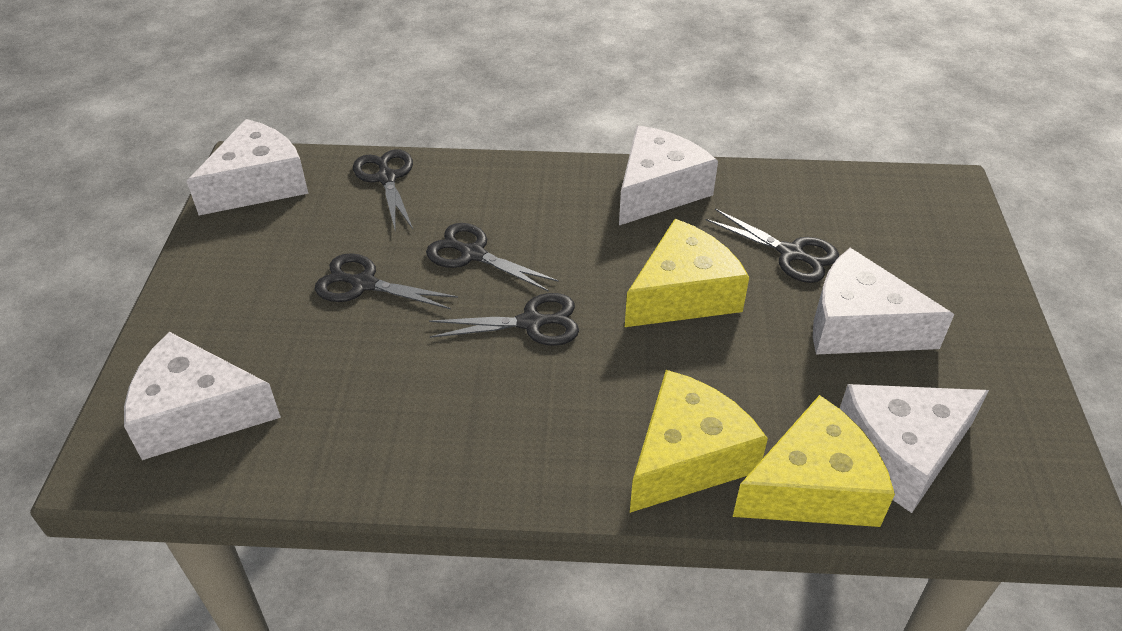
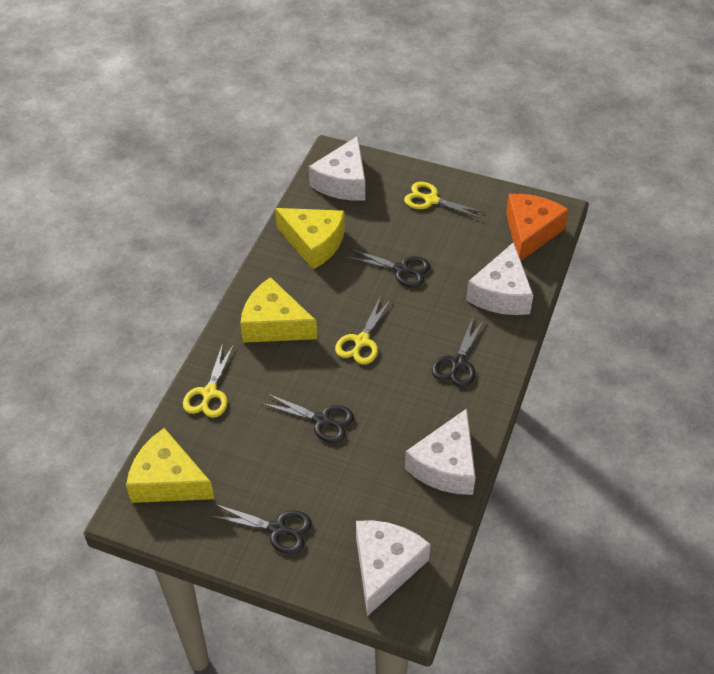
black scissors: 5 -> 4
orange cheese: 0 -> 1
white cheese: 5 -> 4
yellow scissors: 0 -> 3

